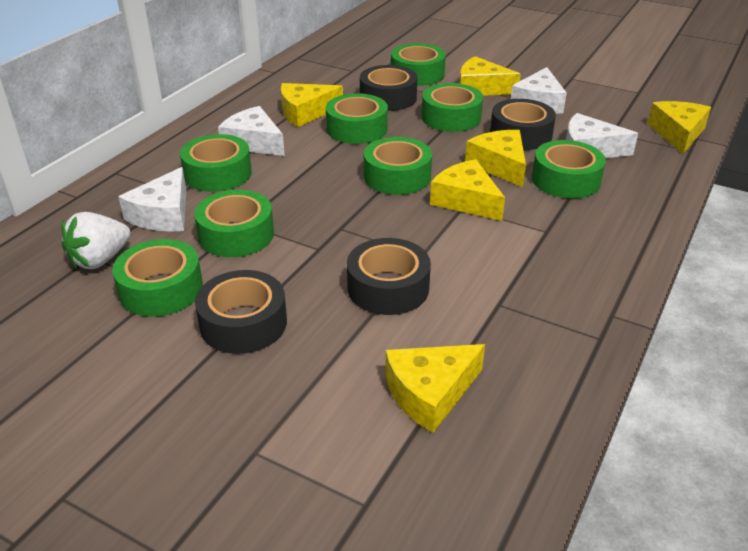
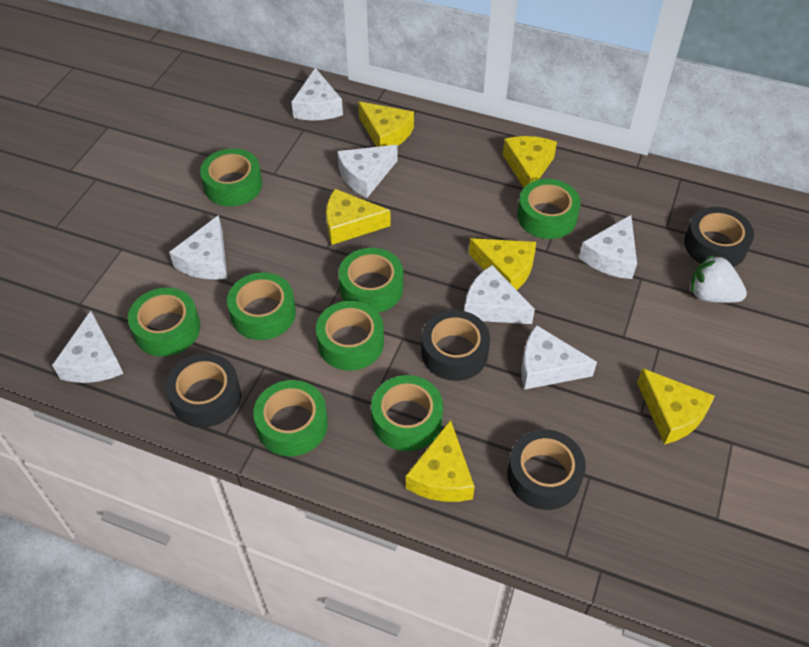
white cheese: 4 -> 7

